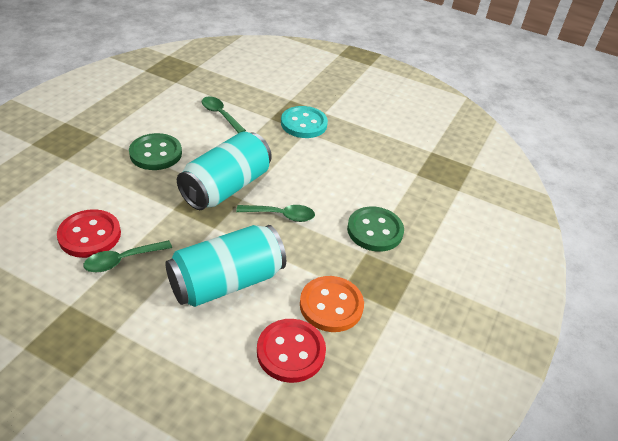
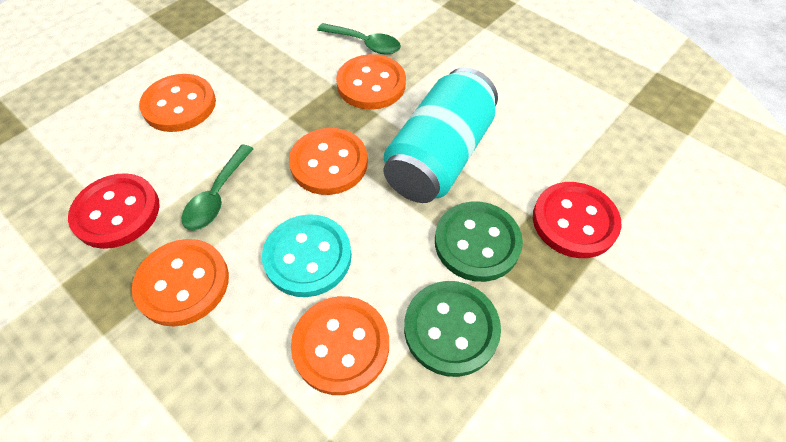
green spoon: 3 -> 2
orange button: 1 -> 5
turquoise can: 2 -> 1

